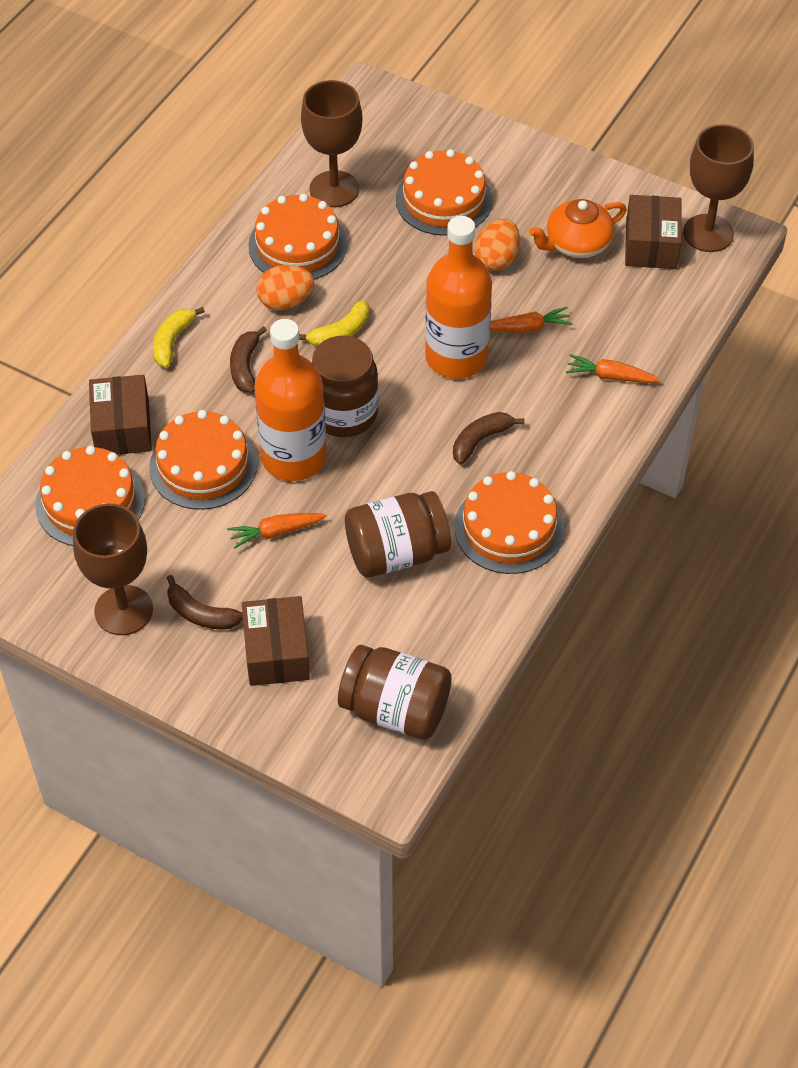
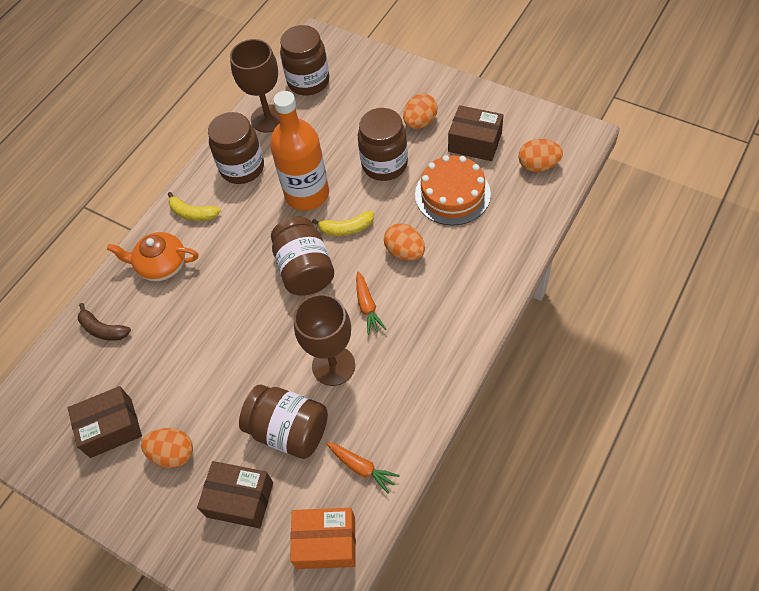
brown banana: 3 -> 1
brown goblet: 3 -> 2
brown jar: 3 -> 5
orange bottle: 2 -> 1
orange box: 0 -> 1
orange cake: 5 -> 1
orange carrot: 3 -> 2
orange egg: 2 -> 4

